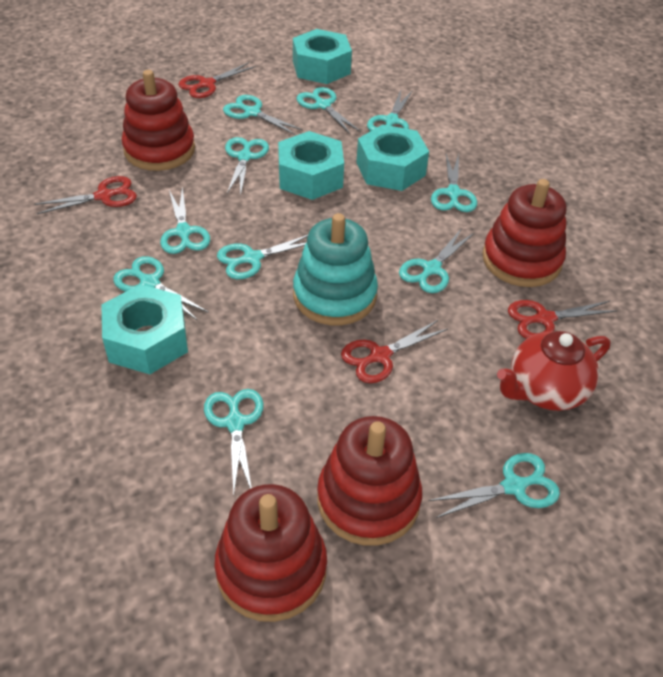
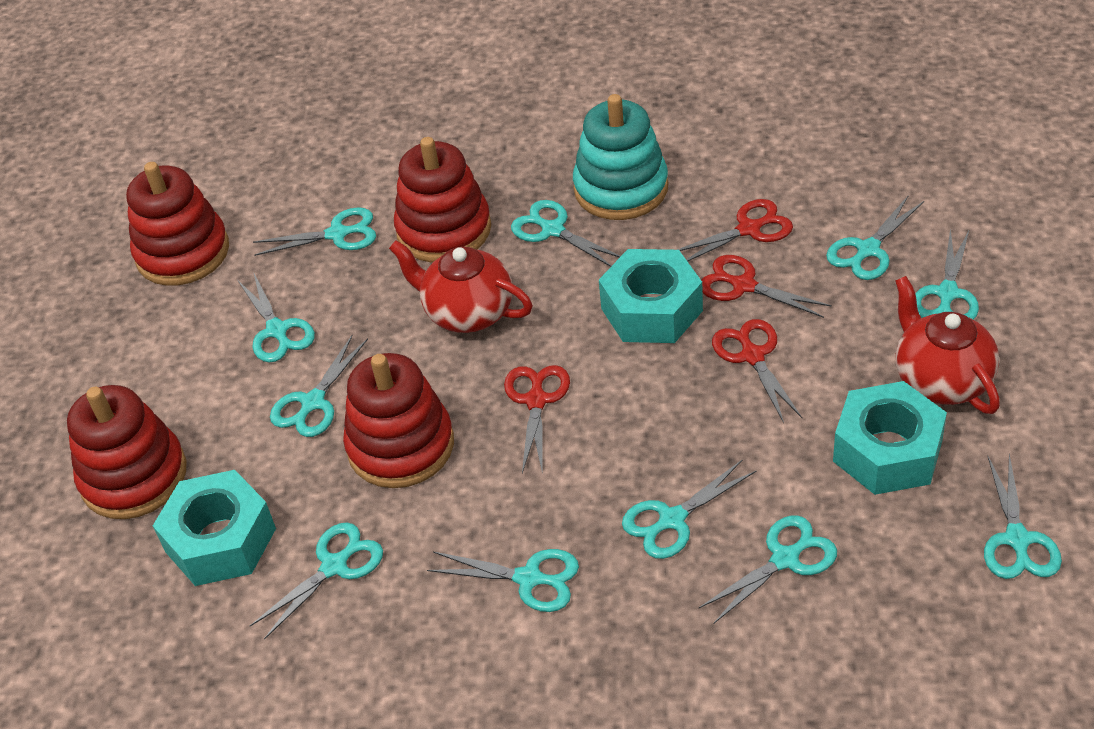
red teapot: 1 -> 2
turquoise nut: 4 -> 3

